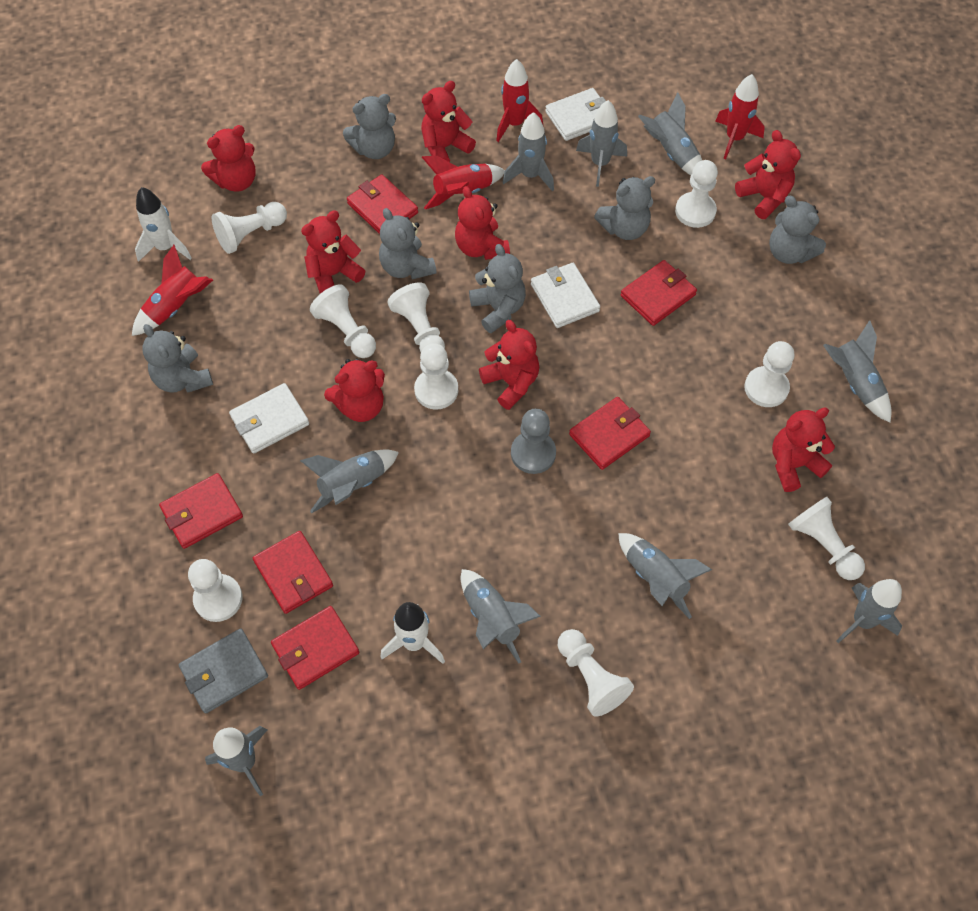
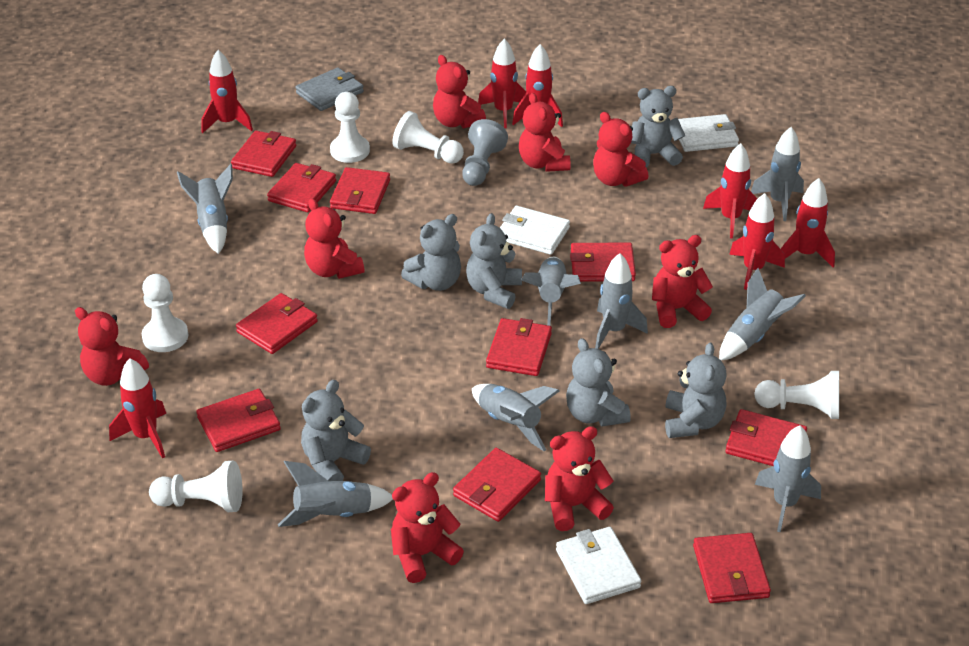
grey rocket: 9 -> 8
red rocket: 4 -> 7
red wallet: 6 -> 10
white pawn: 9 -> 5
white rocket: 2 -> 0

